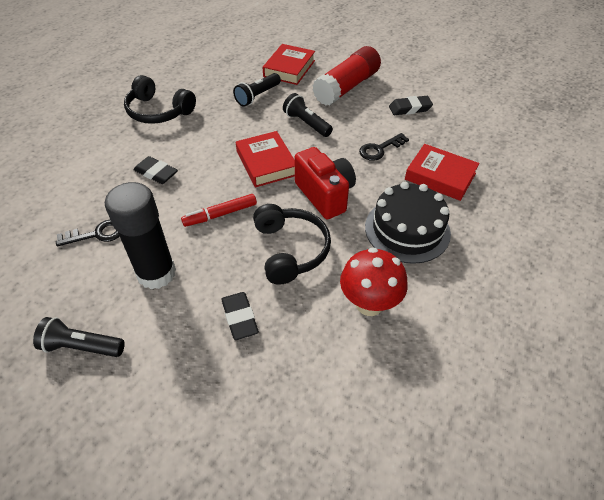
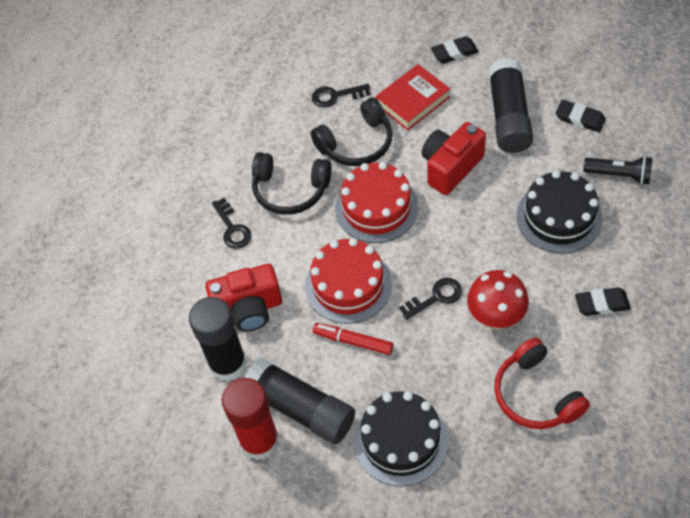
black cake: 1 -> 2
black flashlight: 3 -> 1
black glue stick: 1 -> 3
black key: 2 -> 3
red book: 3 -> 1
red cake: 0 -> 2
red camera: 1 -> 2
red headphones: 0 -> 1

